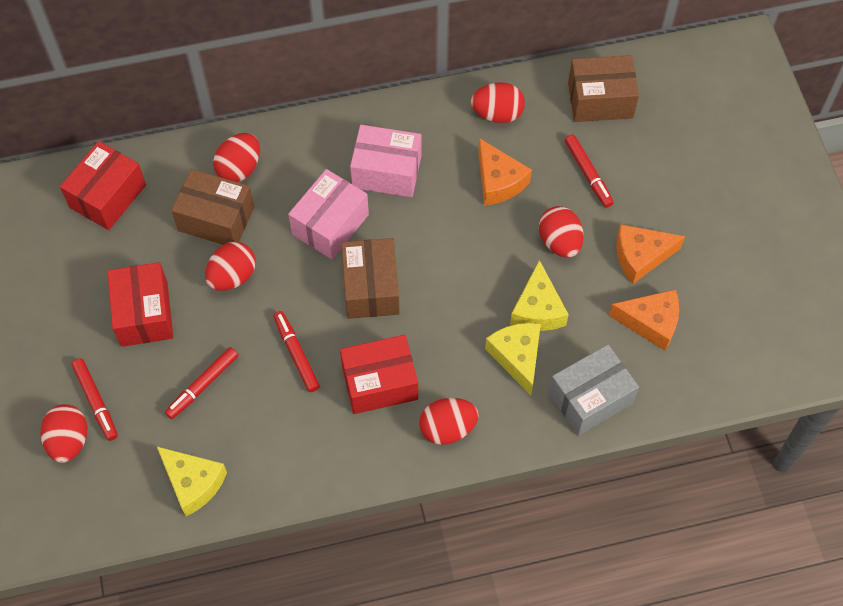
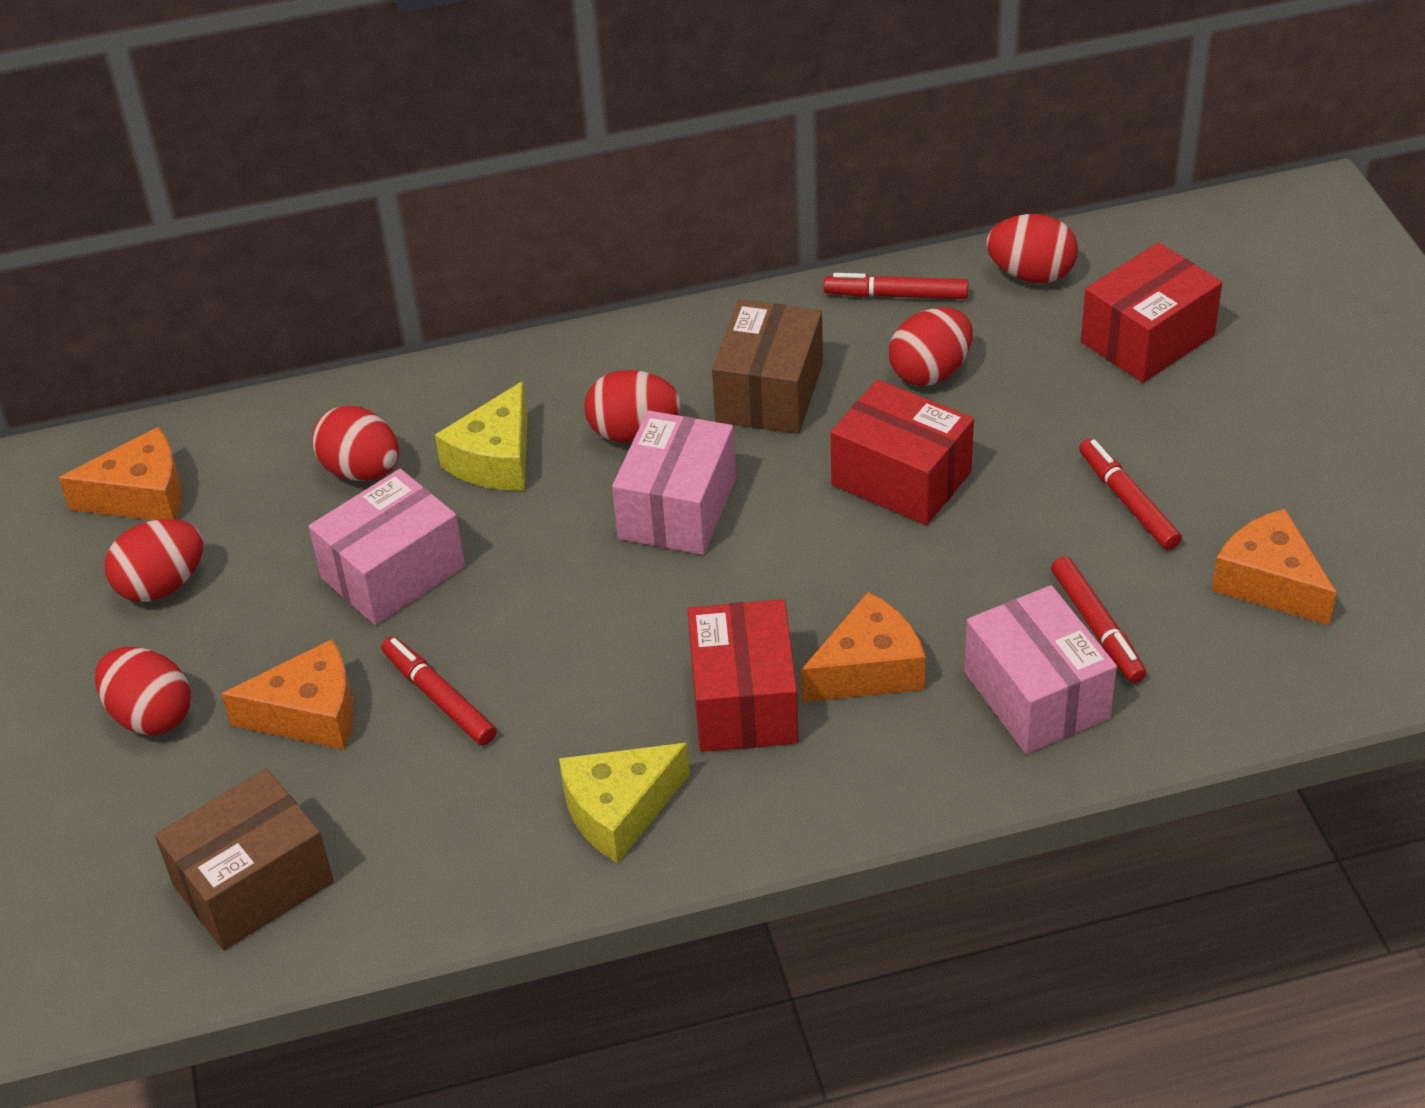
brown box: 3 -> 2
grey box: 1 -> 0
orange cheese: 3 -> 4
pink box: 2 -> 3
yellow cheese: 3 -> 2

